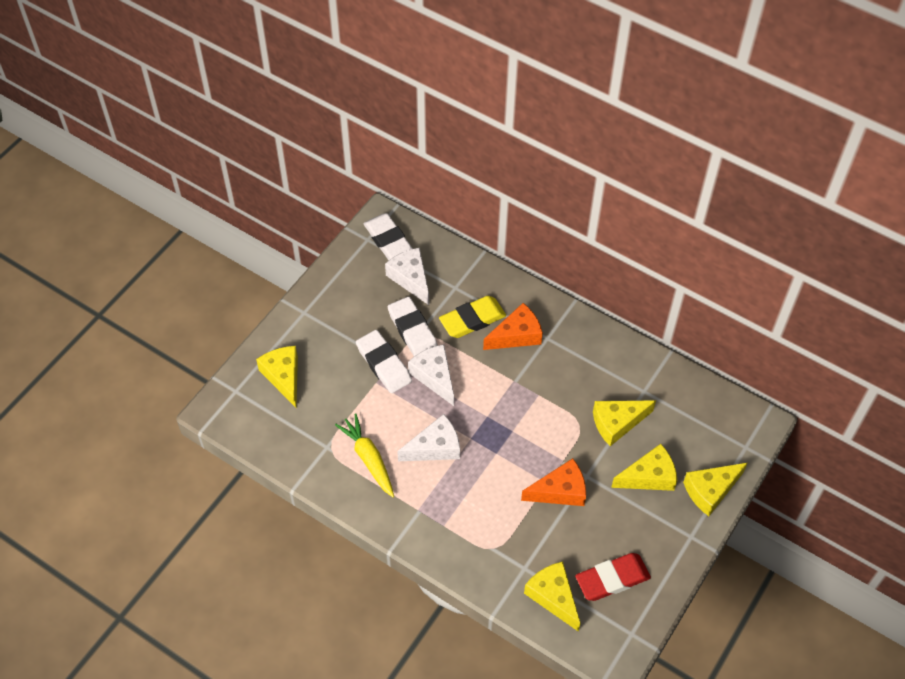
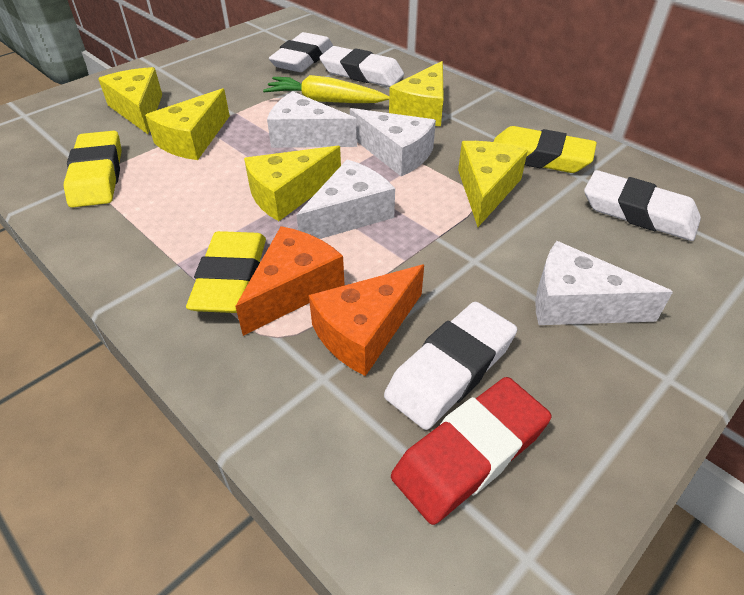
white cheese: 3 -> 4
white eraser: 3 -> 4
yellow eraser: 1 -> 3

